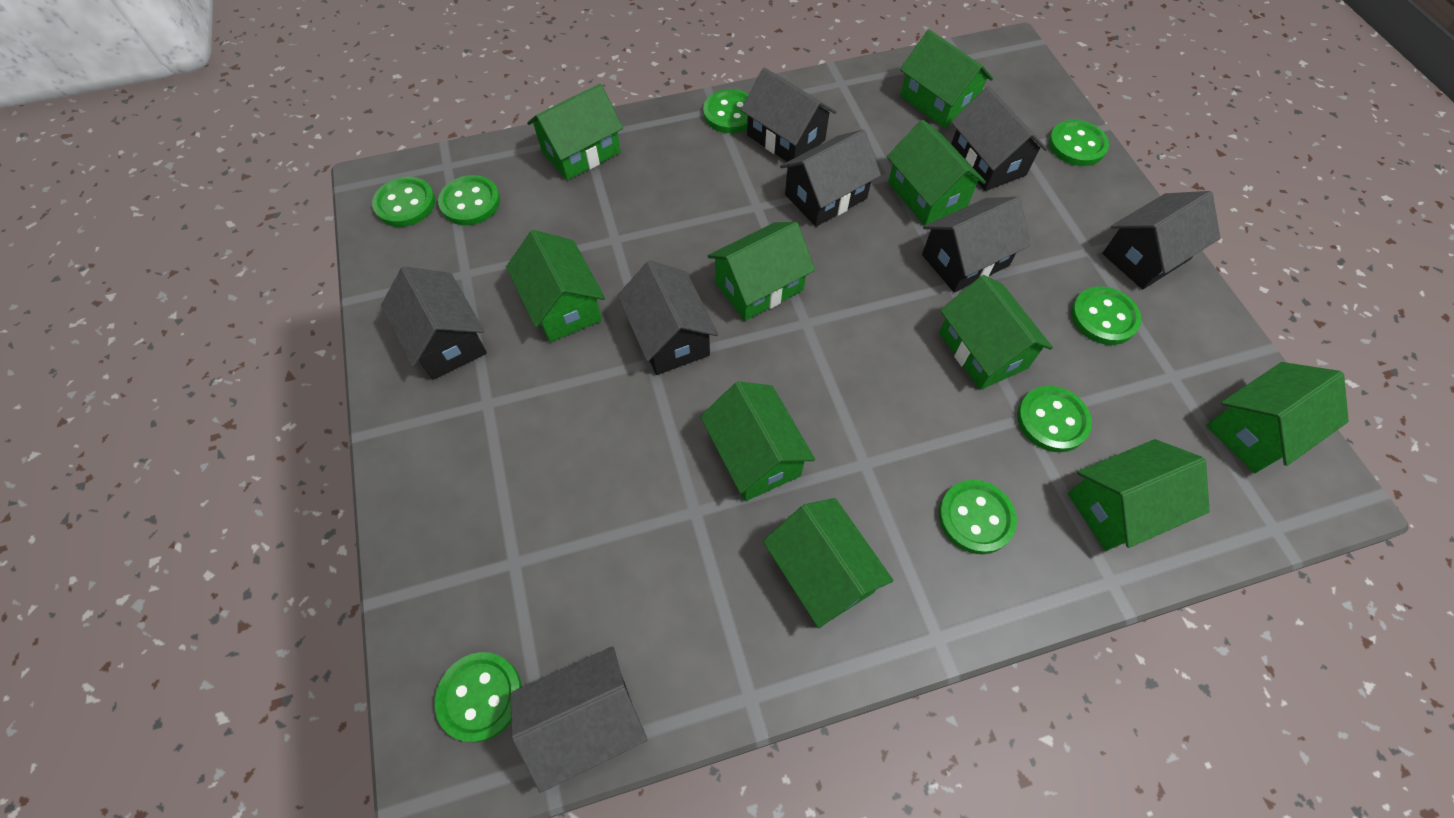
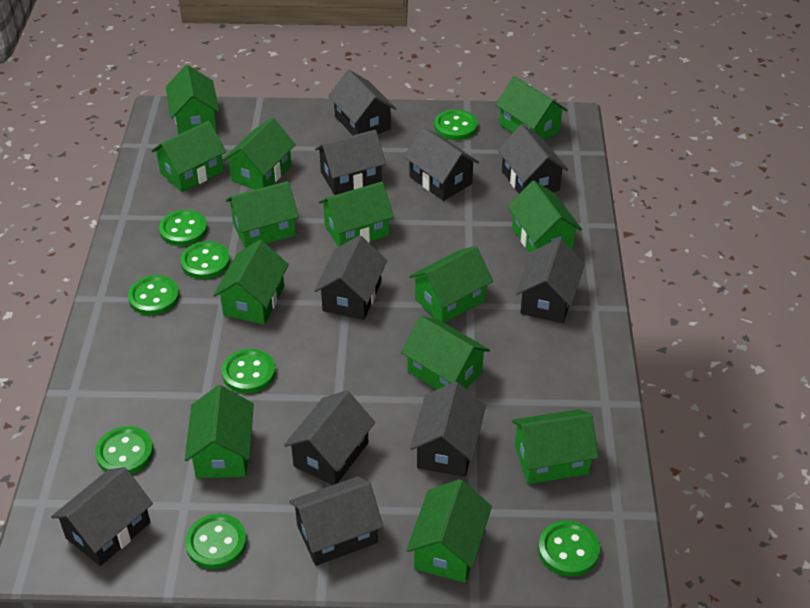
black house: 8 -> 10
green house: 10 -> 13

